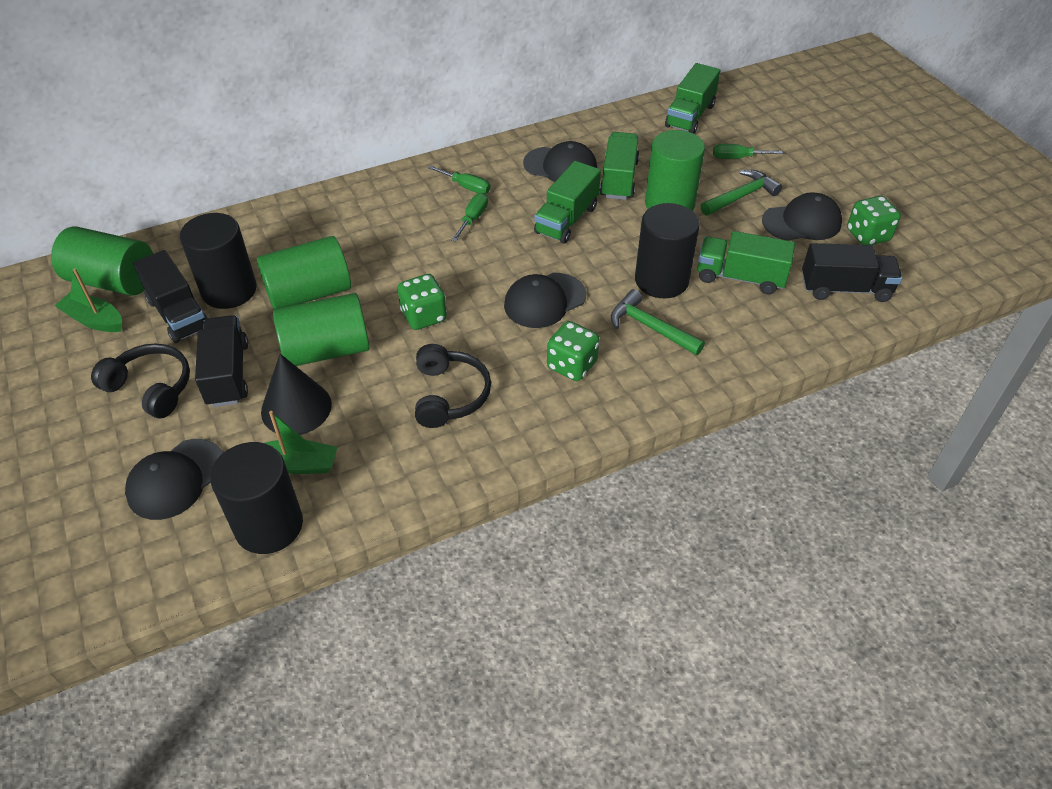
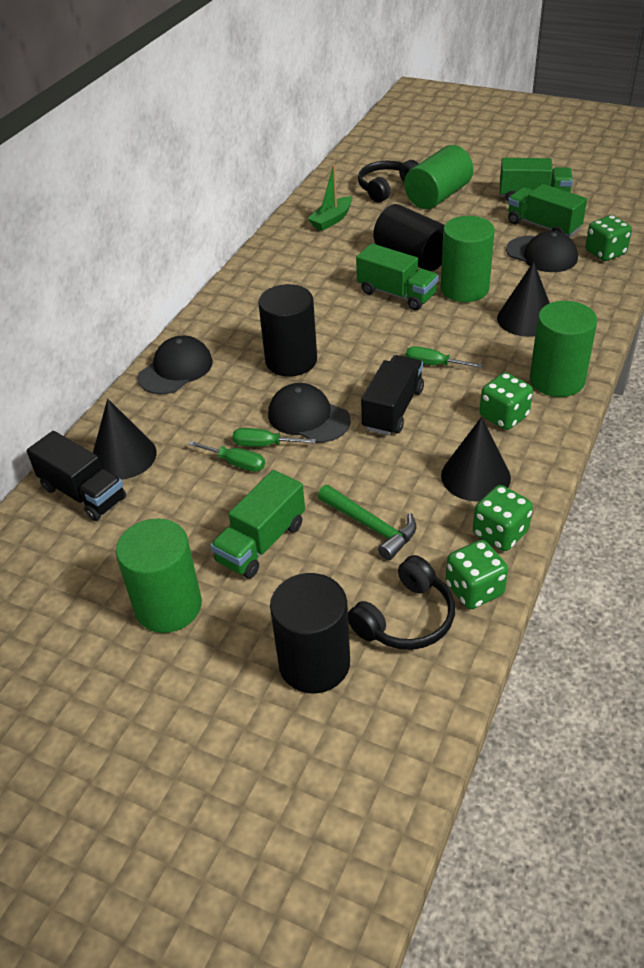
black cap: 4 -> 3
black cone: 1 -> 3
black truck: 3 -> 2
green boat: 2 -> 1
green dice: 3 -> 4
green hammer: 2 -> 1

